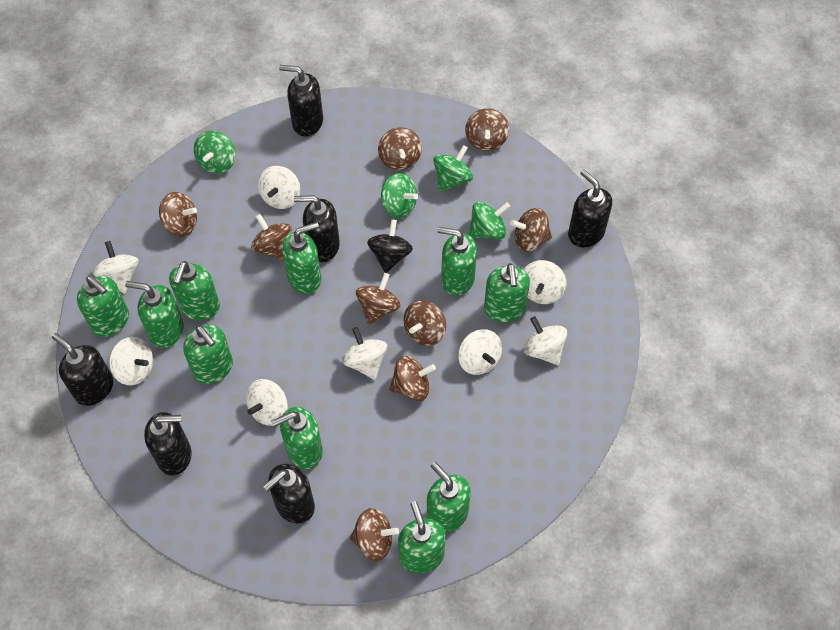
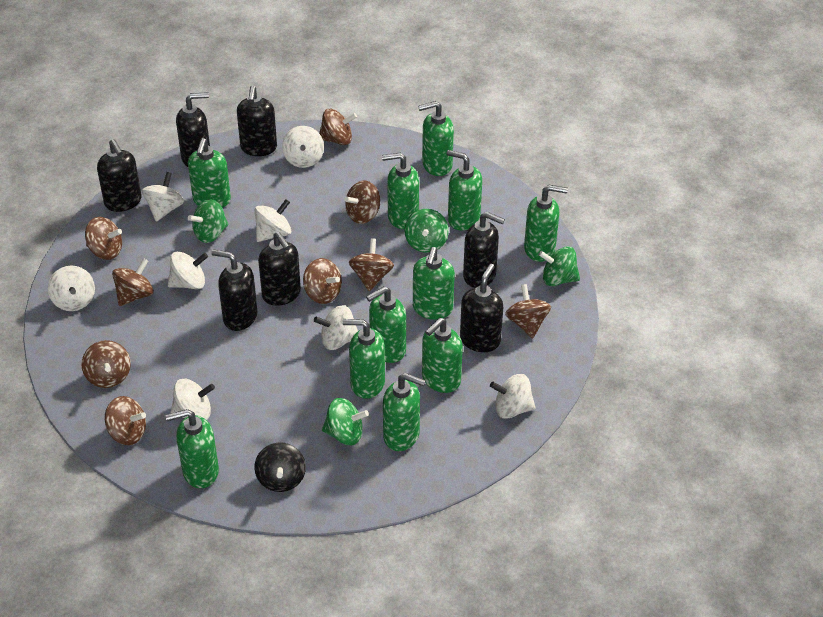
black soap dispenser: 6 -> 7
green soap dispenser: 10 -> 11

